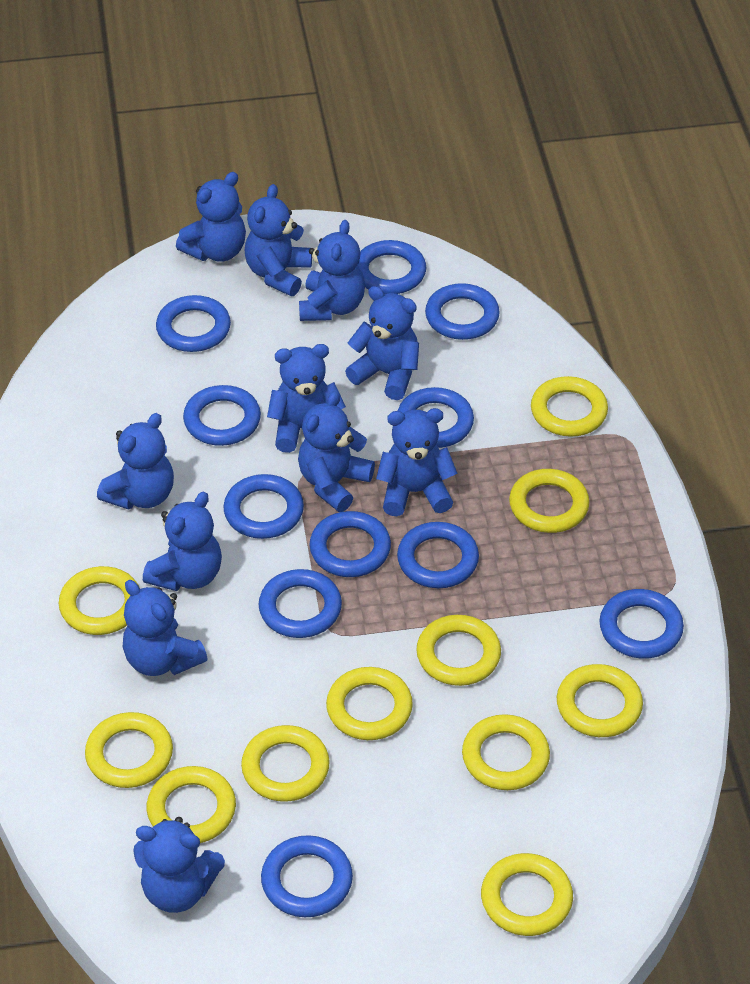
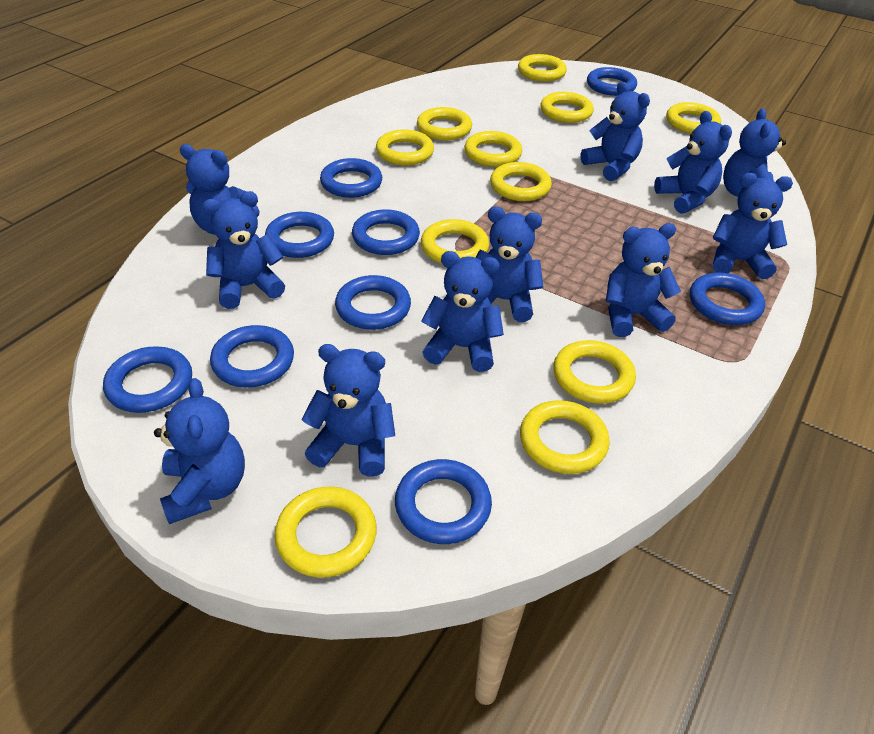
blue ring: 11 -> 9

